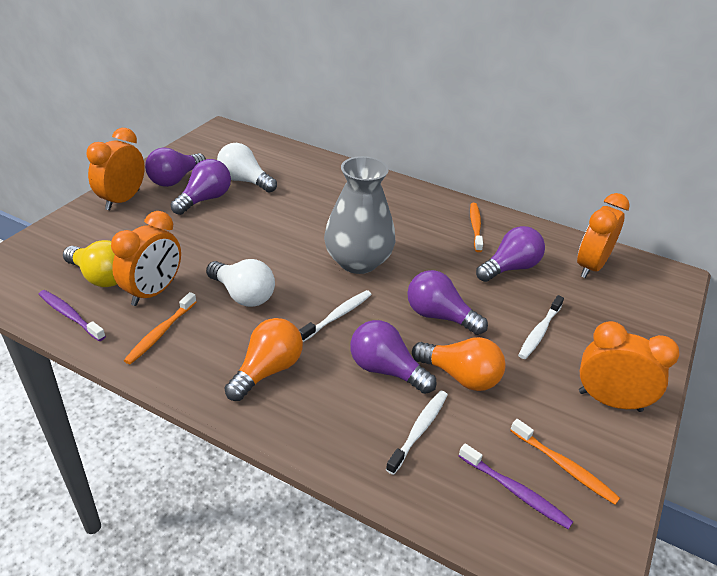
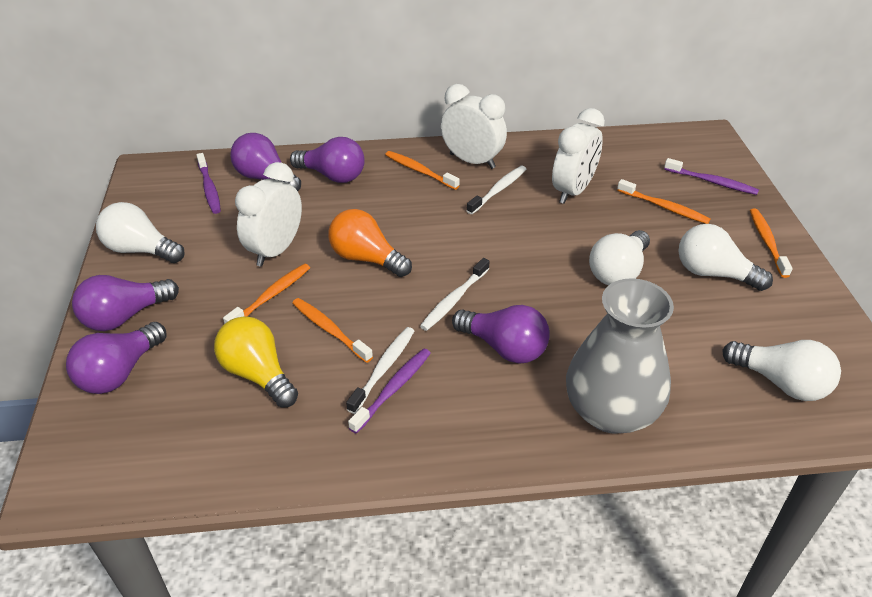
orange clock: 4 -> 0
orange light bulb: 2 -> 1
orange toothbrush: 3 -> 5
purple toothbrush: 2 -> 3
white clock: 0 -> 3
white light bulb: 2 -> 4

